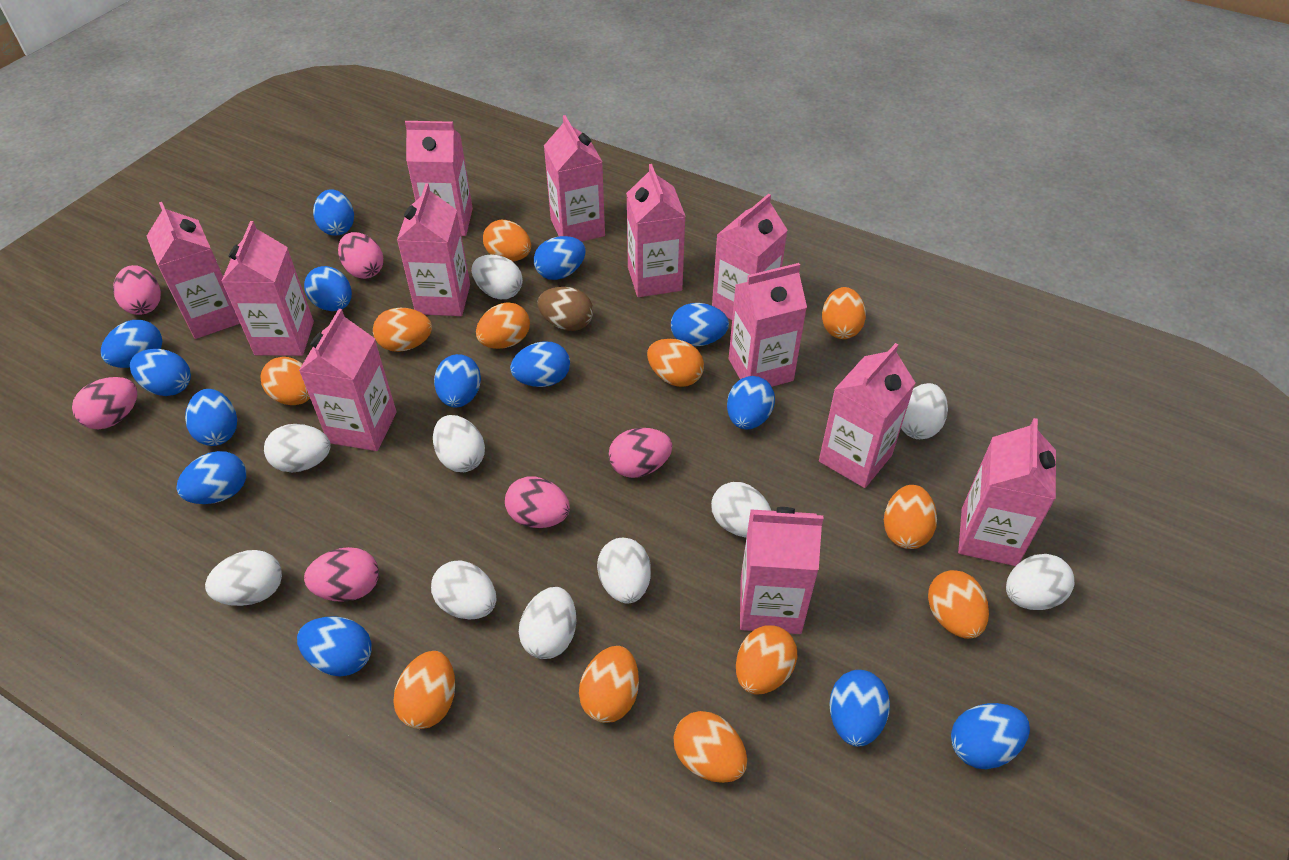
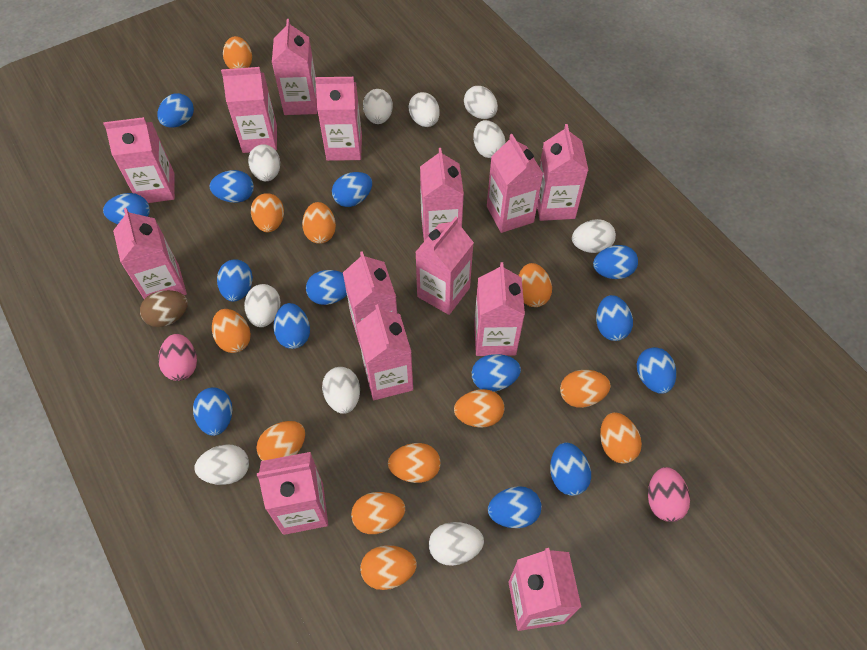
pink carton: 12 -> 14
pink egg: 6 -> 2

